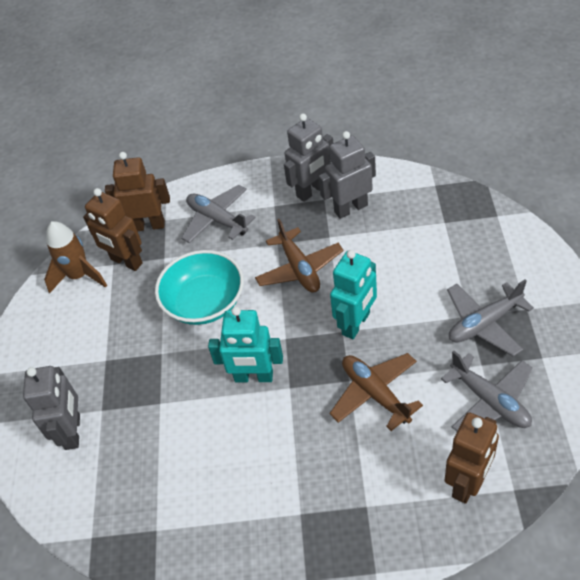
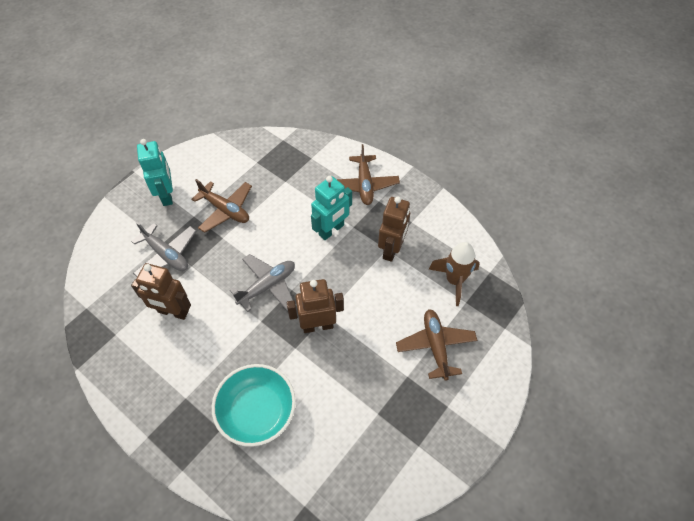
brown plane: 2 -> 3
grey plane: 3 -> 2
grey robot: 3 -> 0

